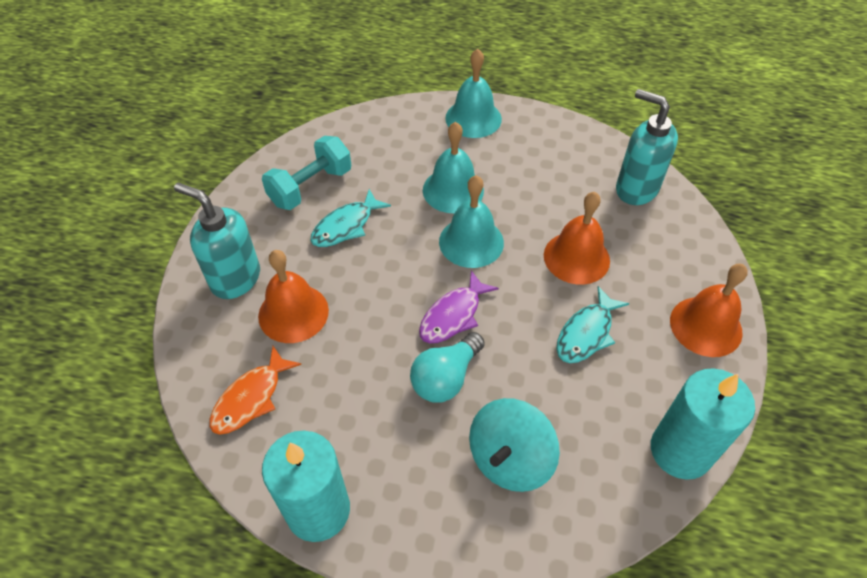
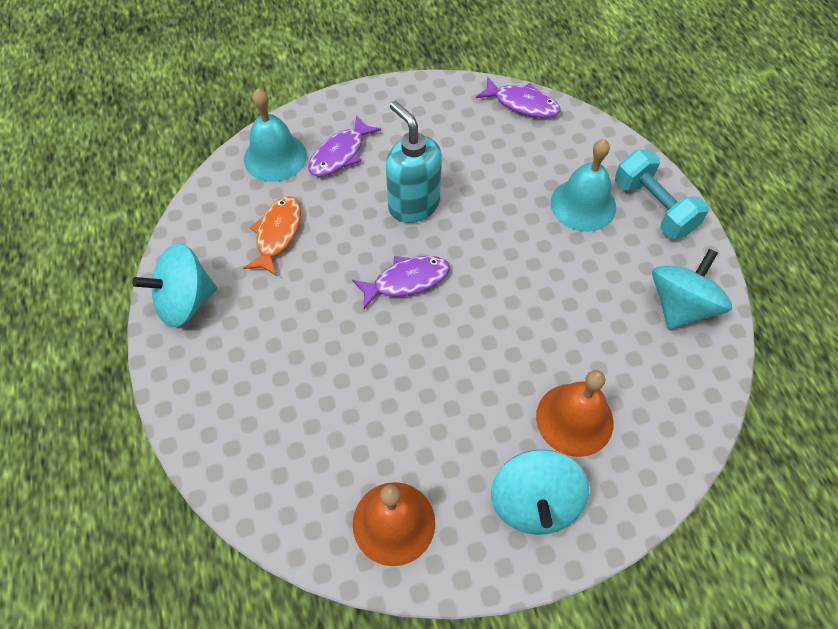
orange bell: 3 -> 2
purple fish: 1 -> 3
turquoise bell: 3 -> 2
turquoise candle: 2 -> 0
turquoise fish: 2 -> 0
turquoise light bulb: 1 -> 0
turquoise soap dispenser: 2 -> 1
turquoise spinning top: 1 -> 3

